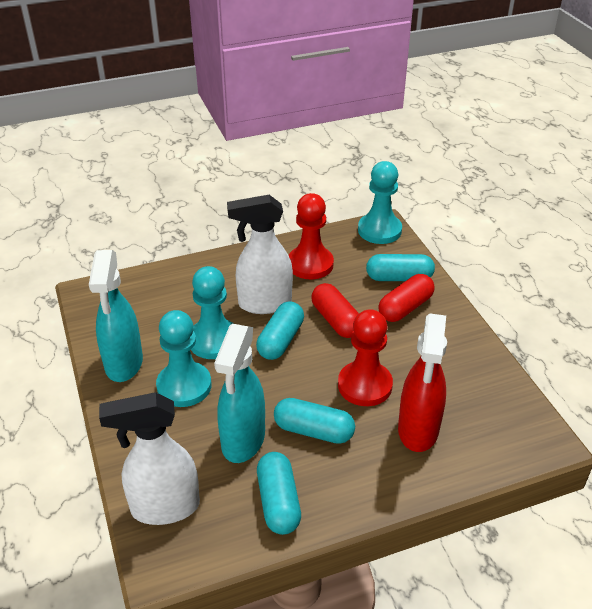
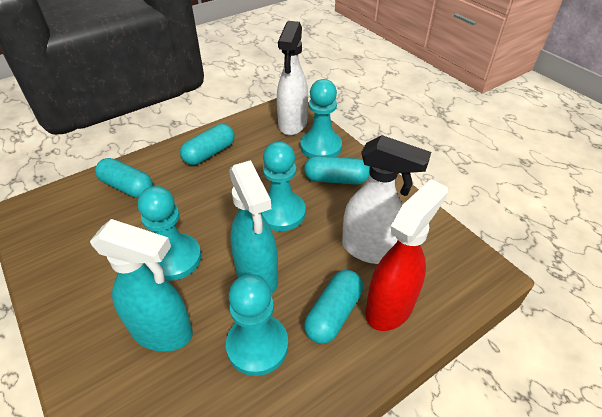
red capsule: 2 -> 0
red pawn: 2 -> 0
turquoise pawn: 3 -> 4

